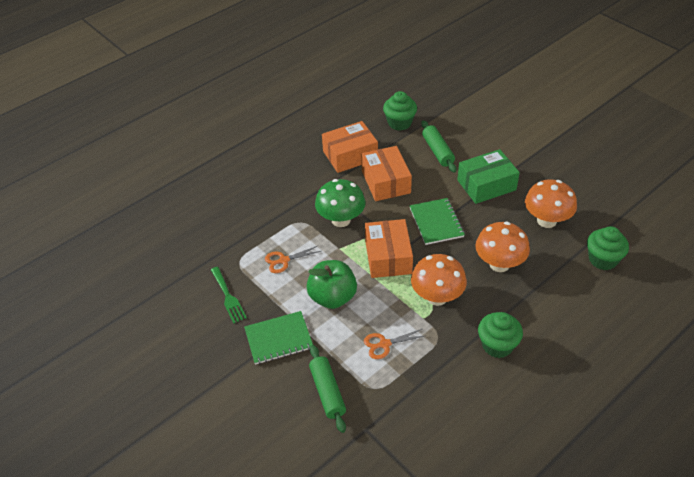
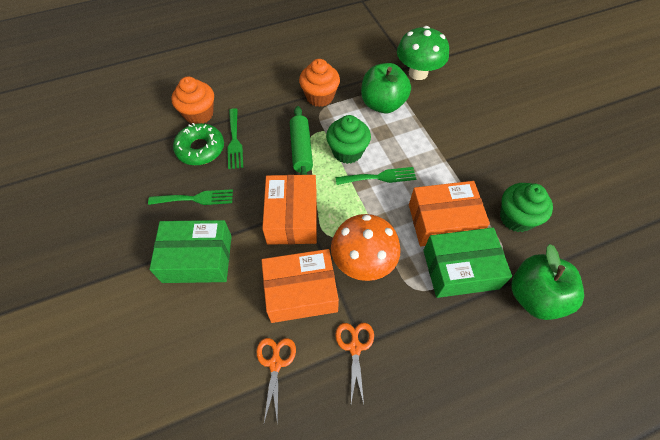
green apple: 1 -> 2
green box: 1 -> 2
green cupcake: 3 -> 2
green donut: 0 -> 1
green fork: 1 -> 3
green notebook: 2 -> 0
green rolling pin: 2 -> 1
orange cupcake: 0 -> 2
orange mushroom: 3 -> 1

